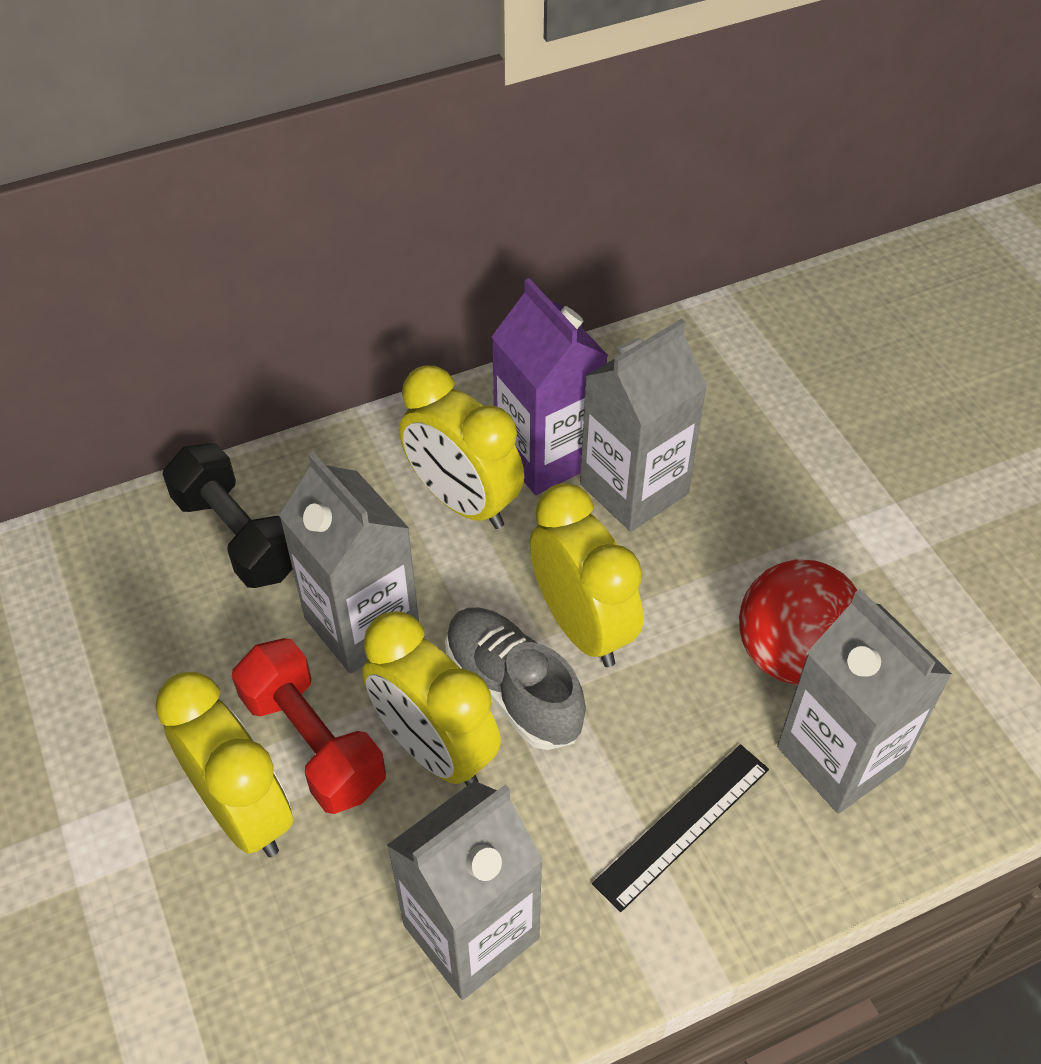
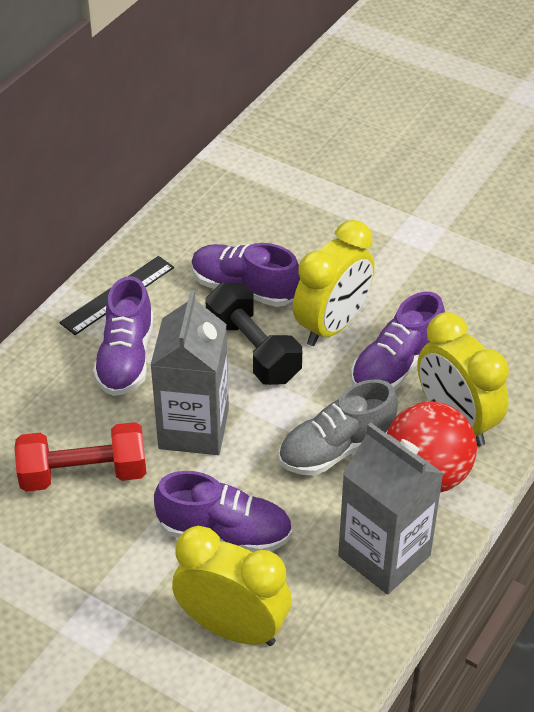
grey carton: 4 -> 2
purple carton: 1 -> 0
purple shoe: 0 -> 4
yellow clock: 4 -> 3

